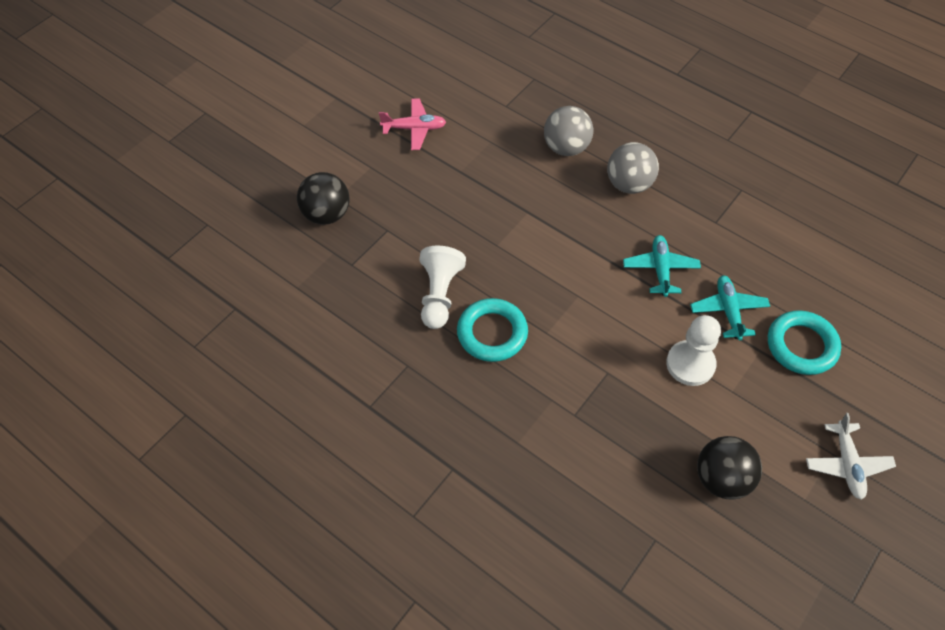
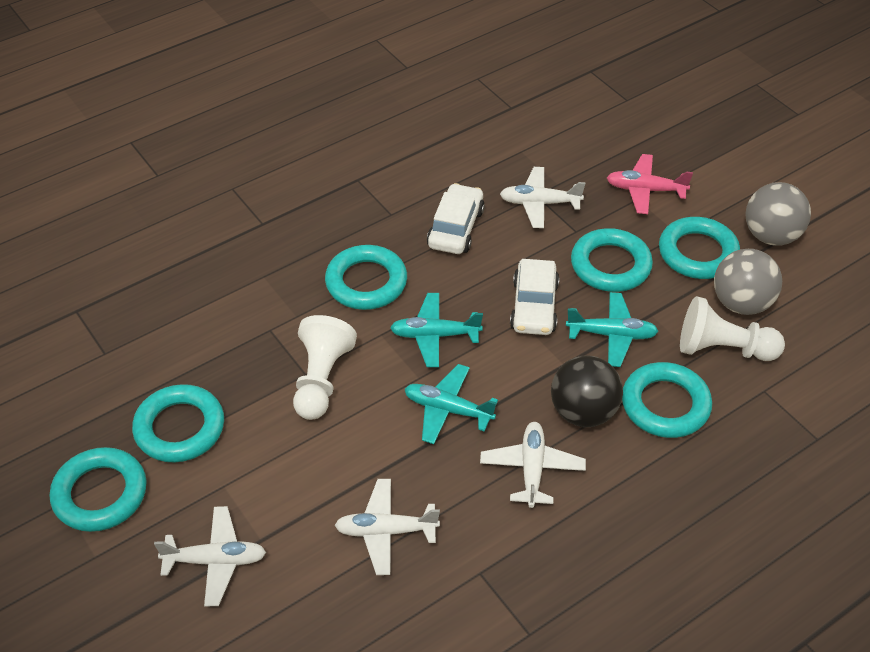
black ball: 2 -> 1
turquoise plane: 2 -> 3
turquoise ring: 2 -> 6
white car: 0 -> 2
white plane: 1 -> 4

